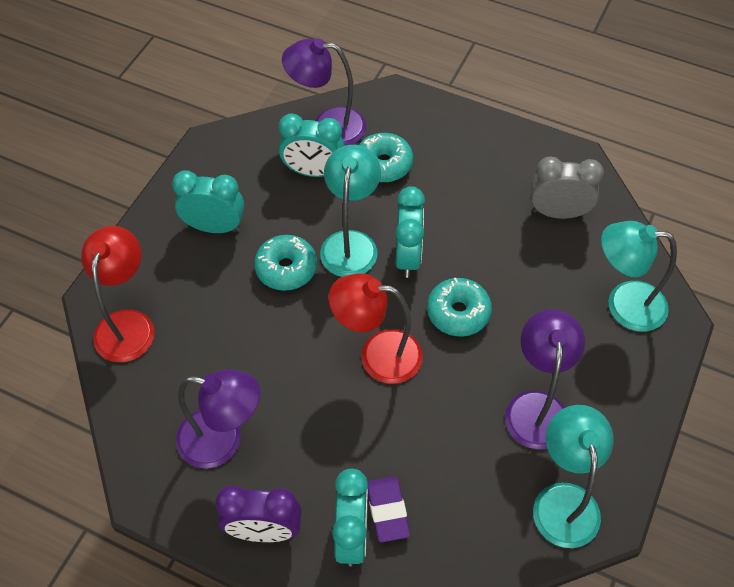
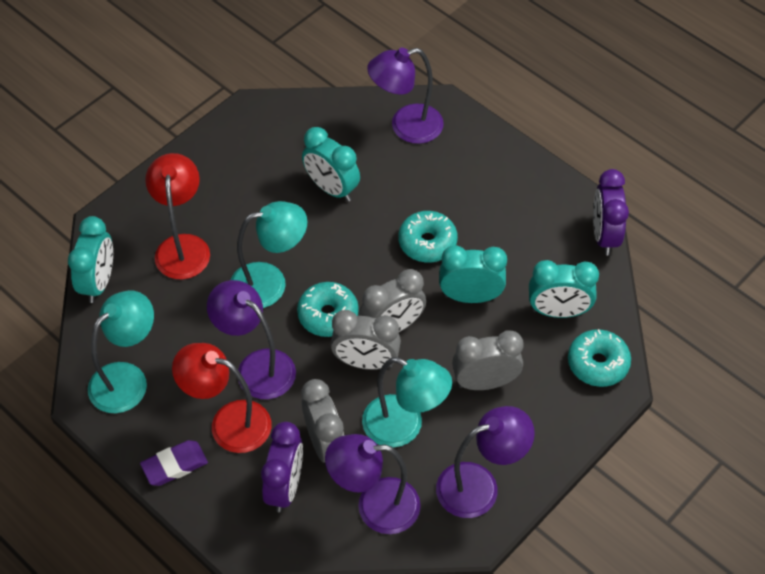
grey clock: 1 -> 4
purple clock: 1 -> 2
purple lamp: 3 -> 4

